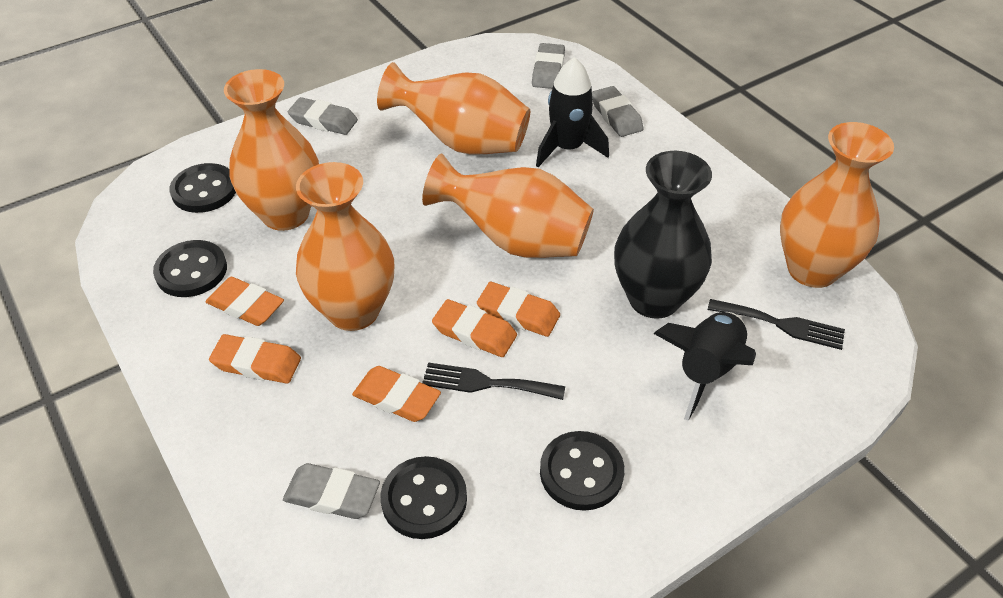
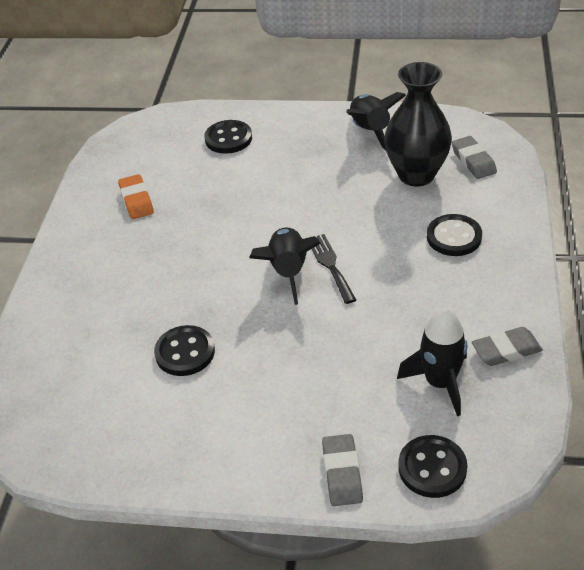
black fork: 2 -> 1
black rocket: 2 -> 3
grey eraser: 4 -> 3
orange eraser: 5 -> 1
orange vase: 5 -> 0

